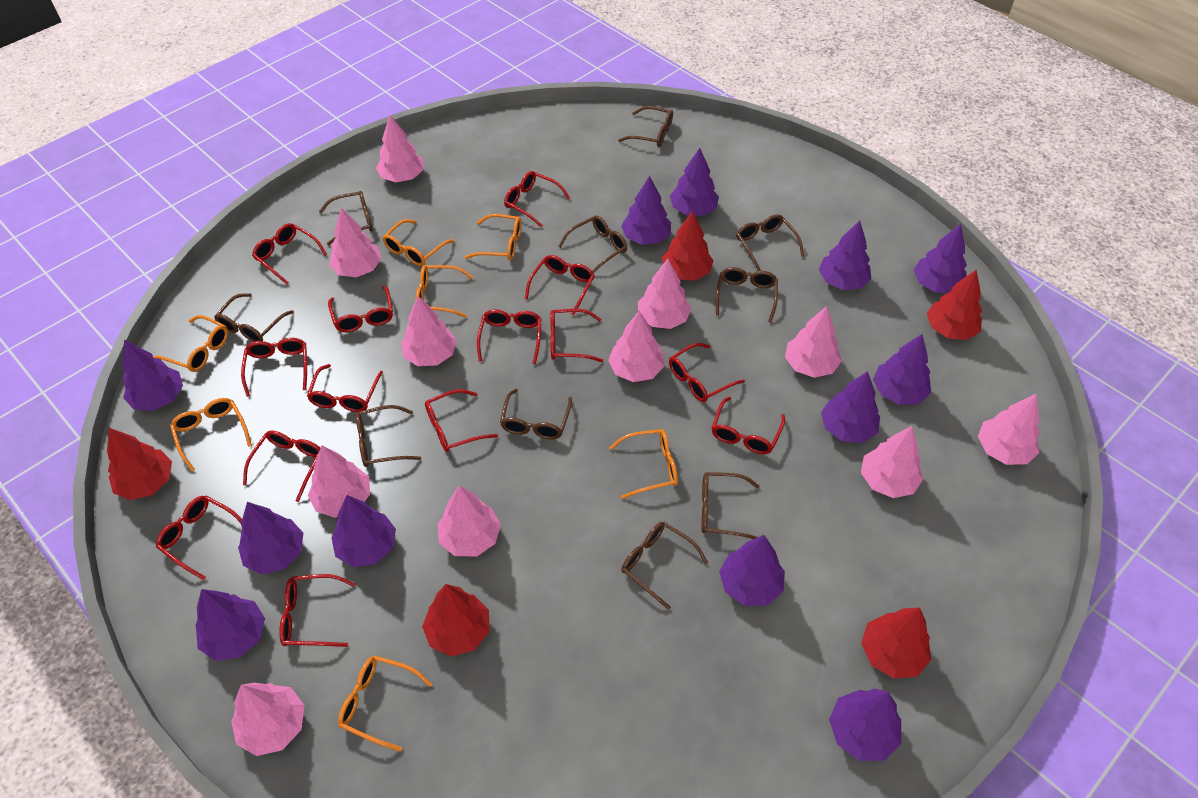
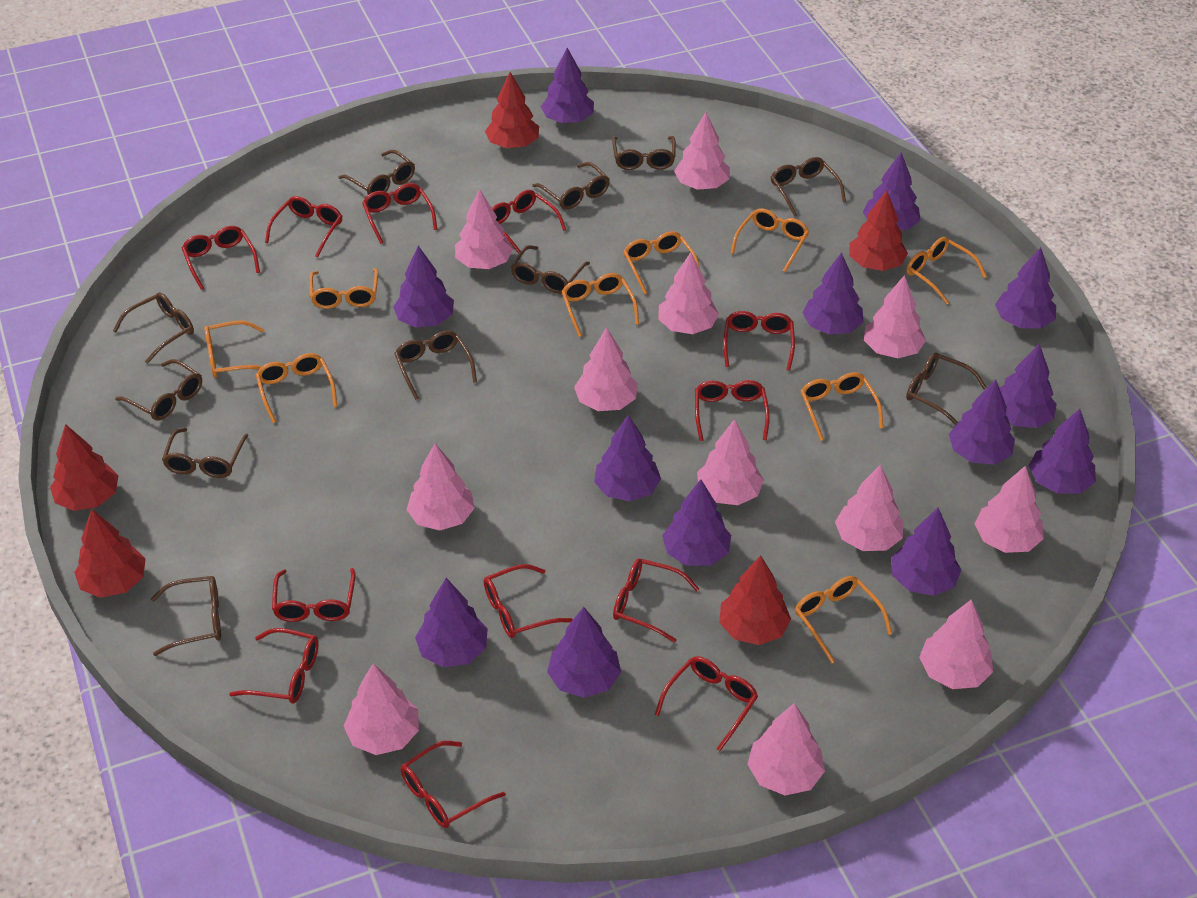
brown glasses: 10 -> 11
orange glasses: 7 -> 9
pink tree: 11 -> 12
purple tree: 12 -> 13
red glasses: 14 -> 12

